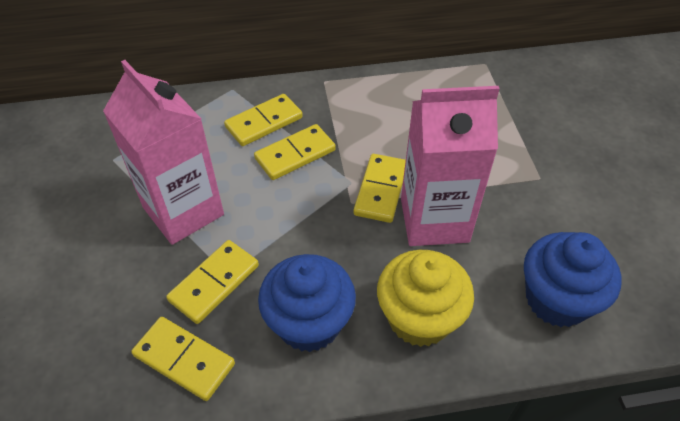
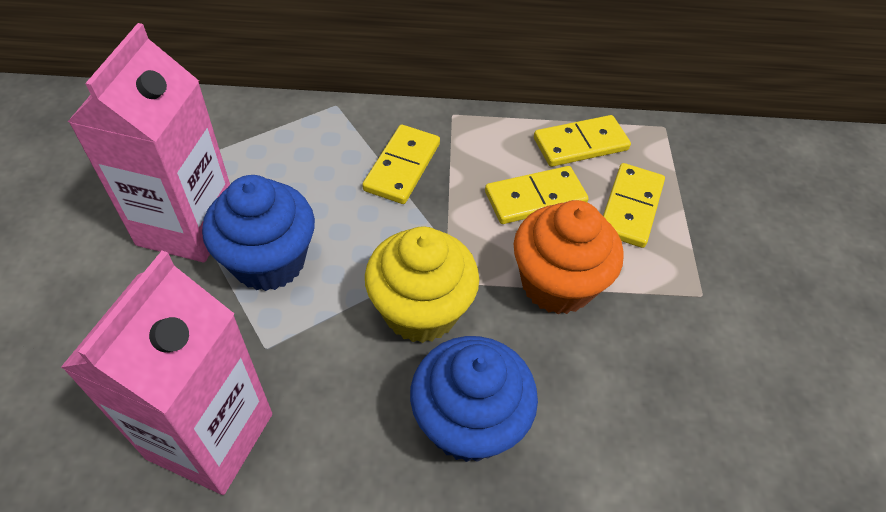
orange cupcake: 0 -> 1
yellow domino: 5 -> 4

